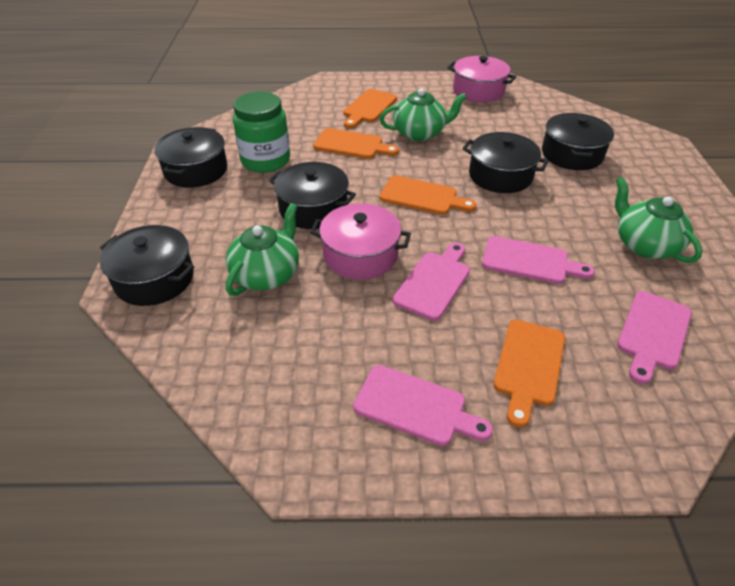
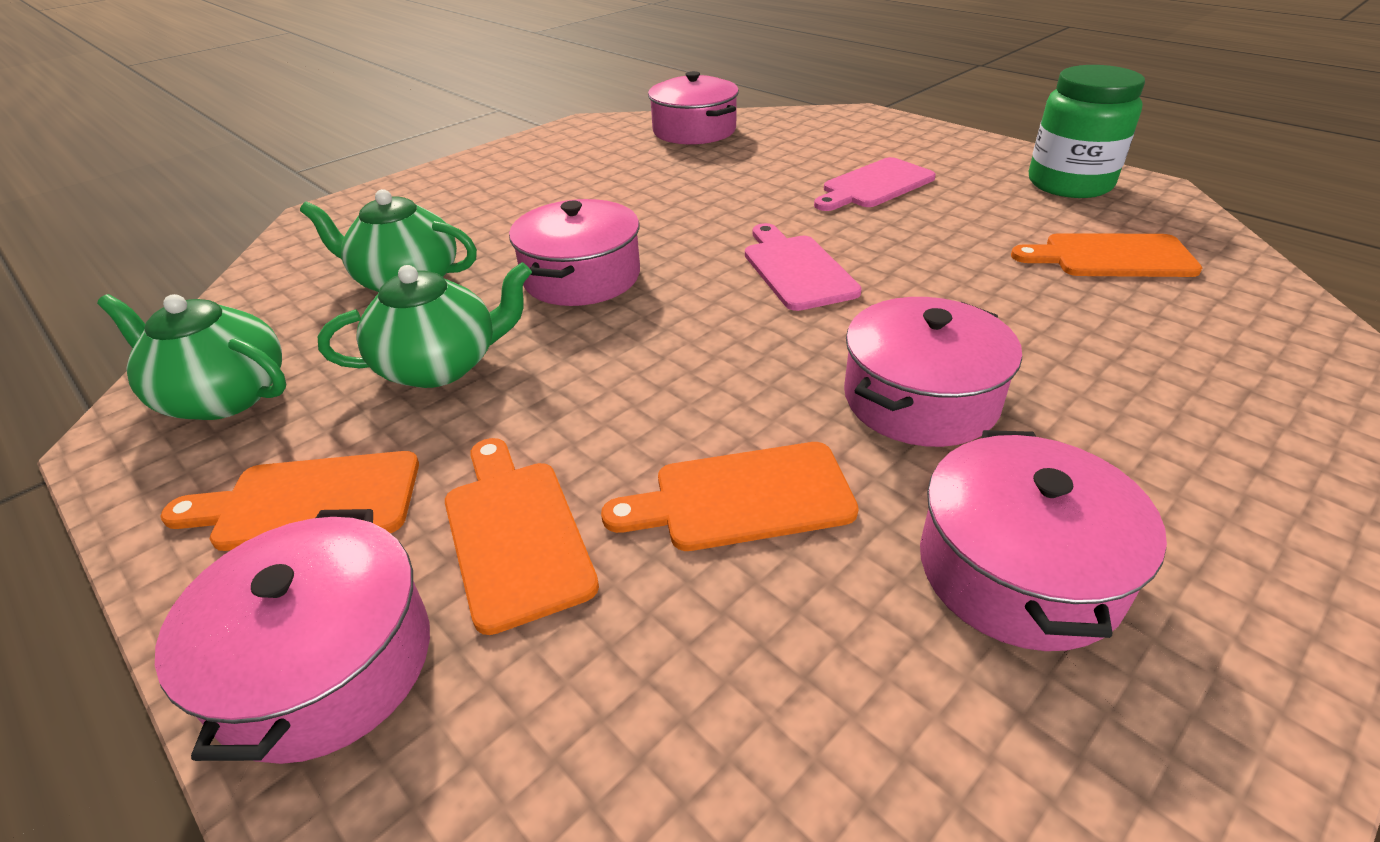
black pot: 5 -> 0
pink cutting board: 4 -> 2
pink pot: 2 -> 5

